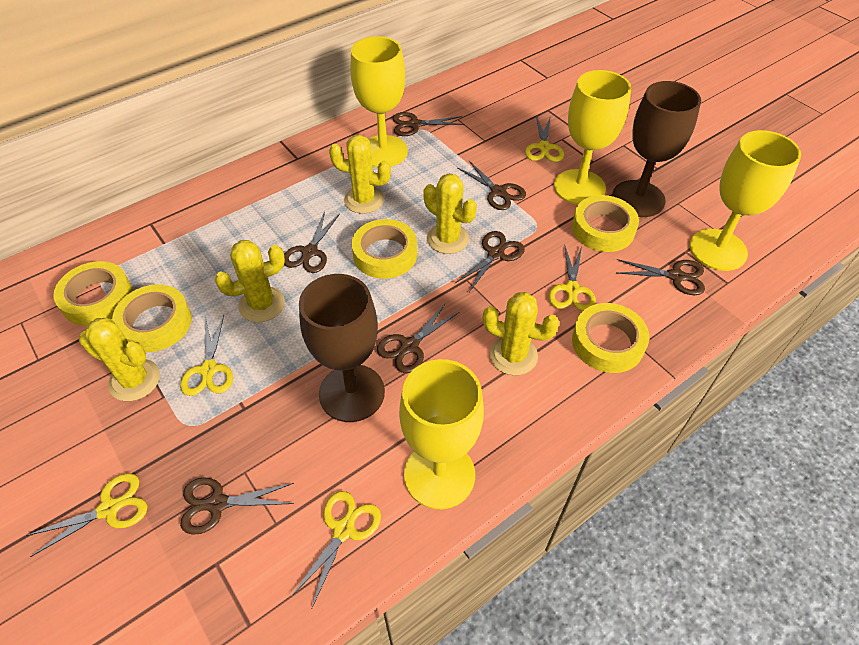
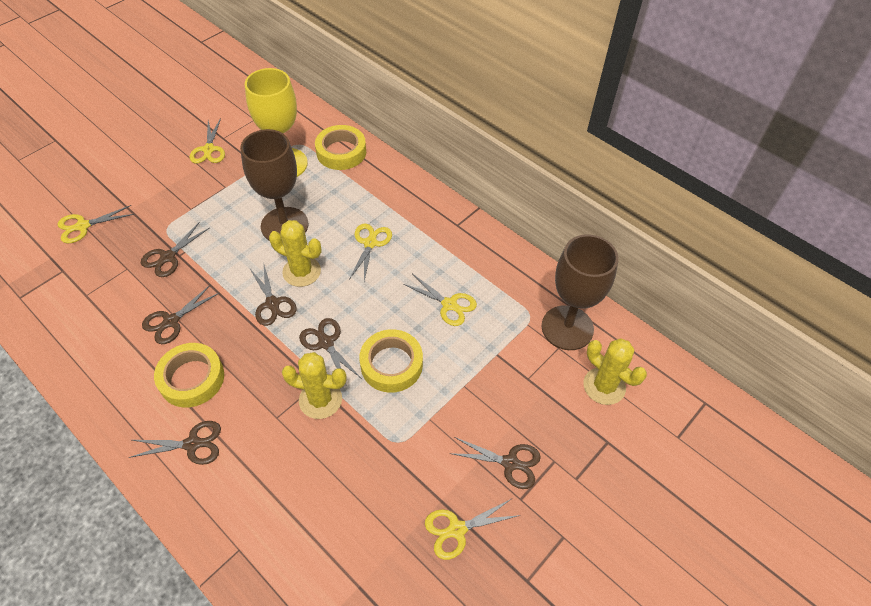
brown scissors: 7 -> 6
yellow cactus: 5 -> 3
yellow goblet: 4 -> 1
yellow tape: 5 -> 3

